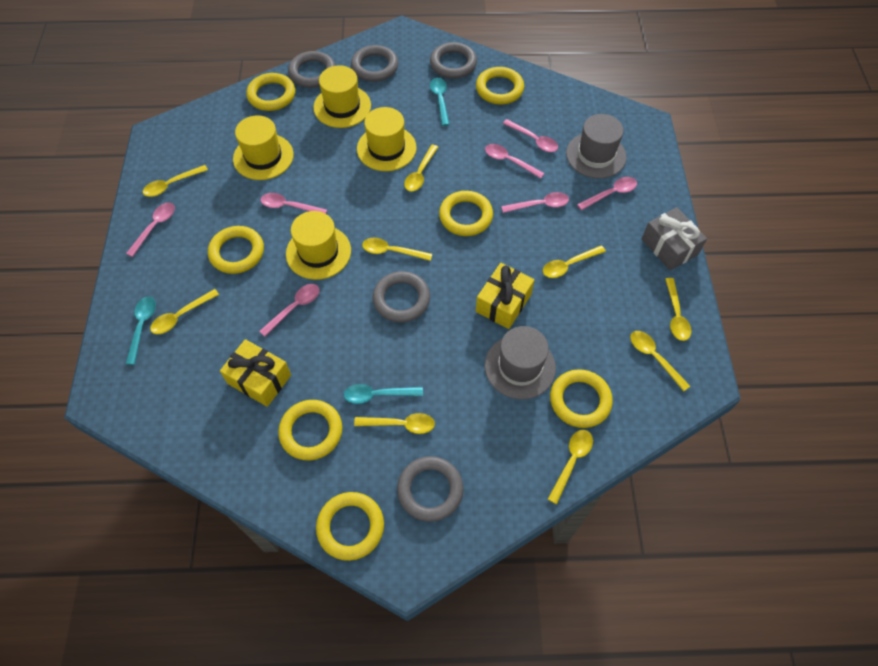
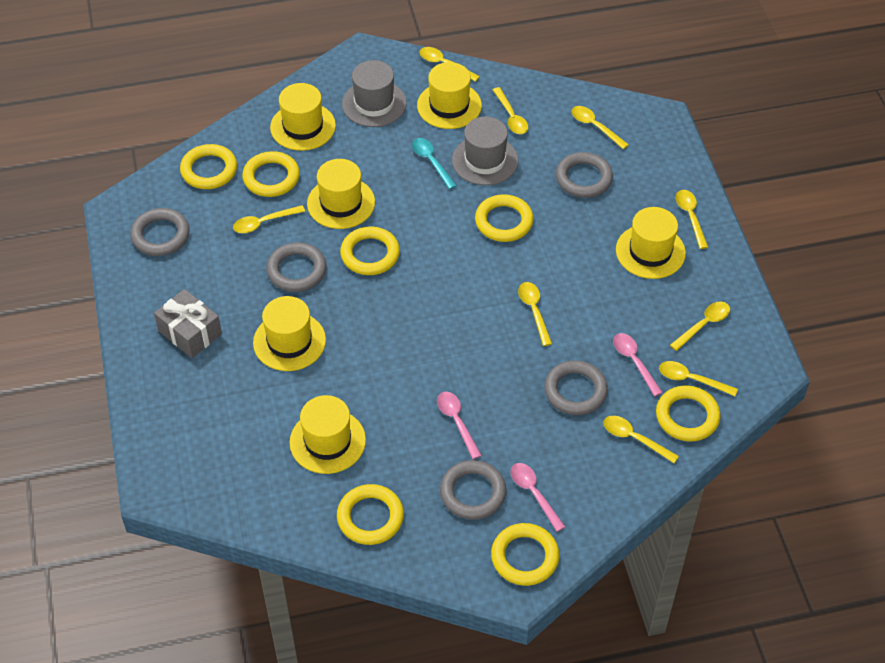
pink spoon: 7 -> 3
turquoise spoon: 3 -> 1
yellow gift: 2 -> 0
yellow hat: 4 -> 6

